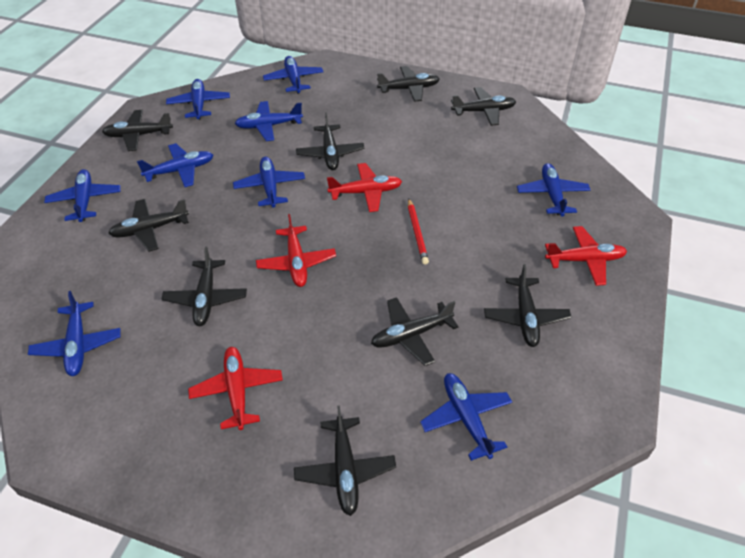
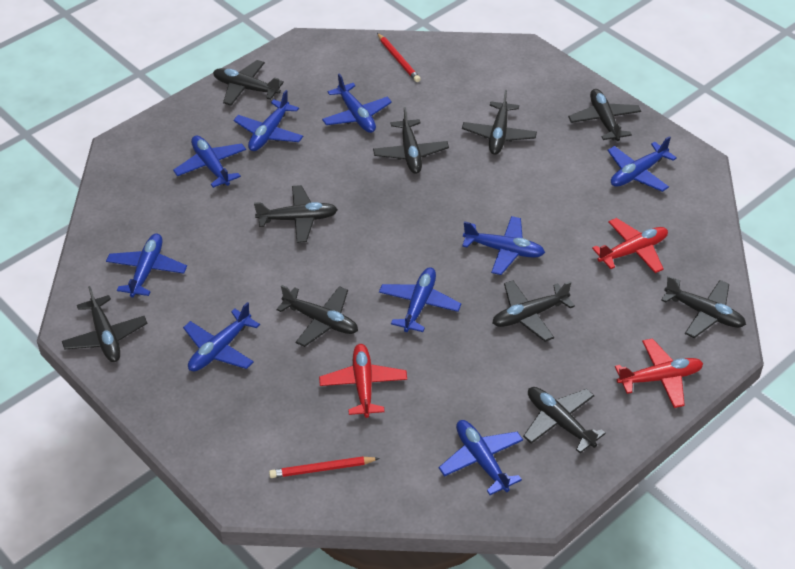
black plane: 9 -> 10
red pencil: 1 -> 2
red plane: 4 -> 3

